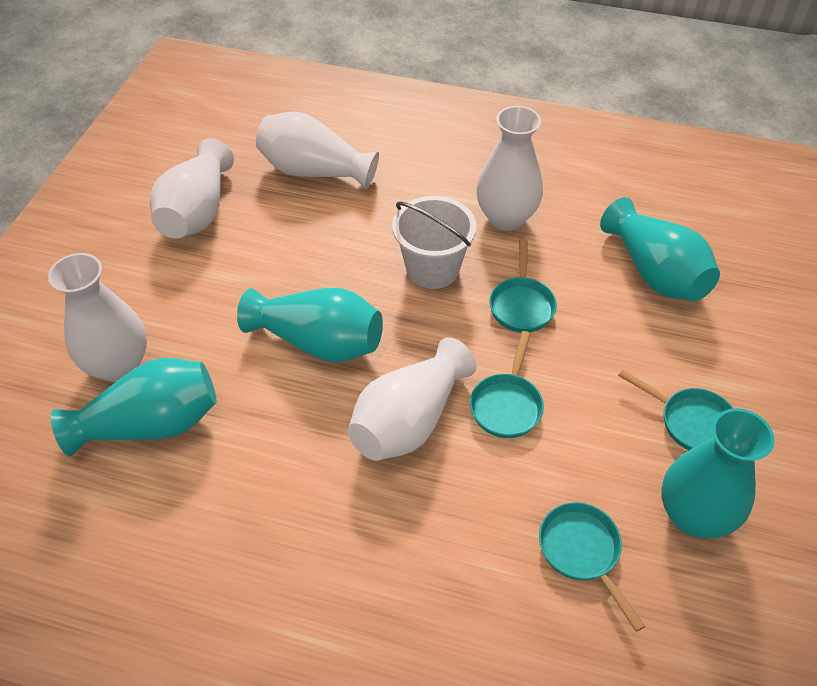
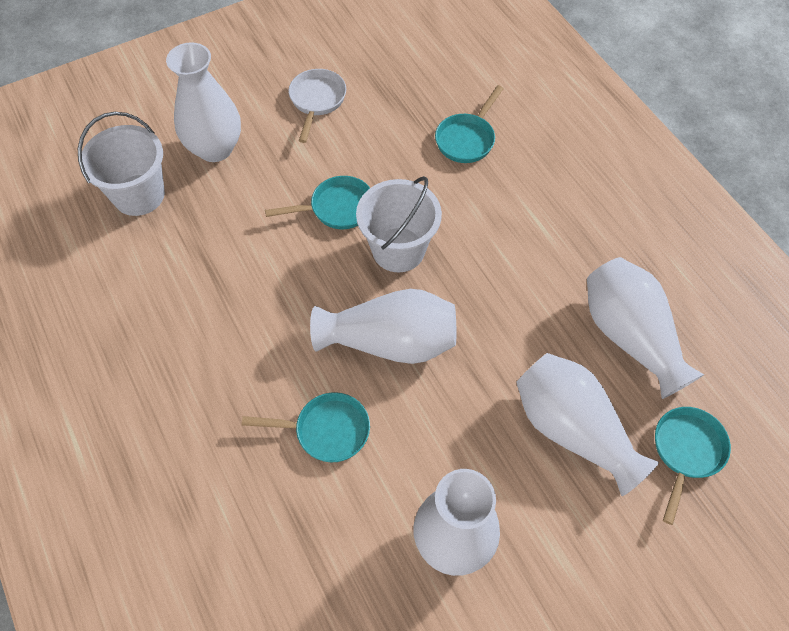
turquoise vase: 4 -> 0
white bucket: 1 -> 2
white pan: 0 -> 1

